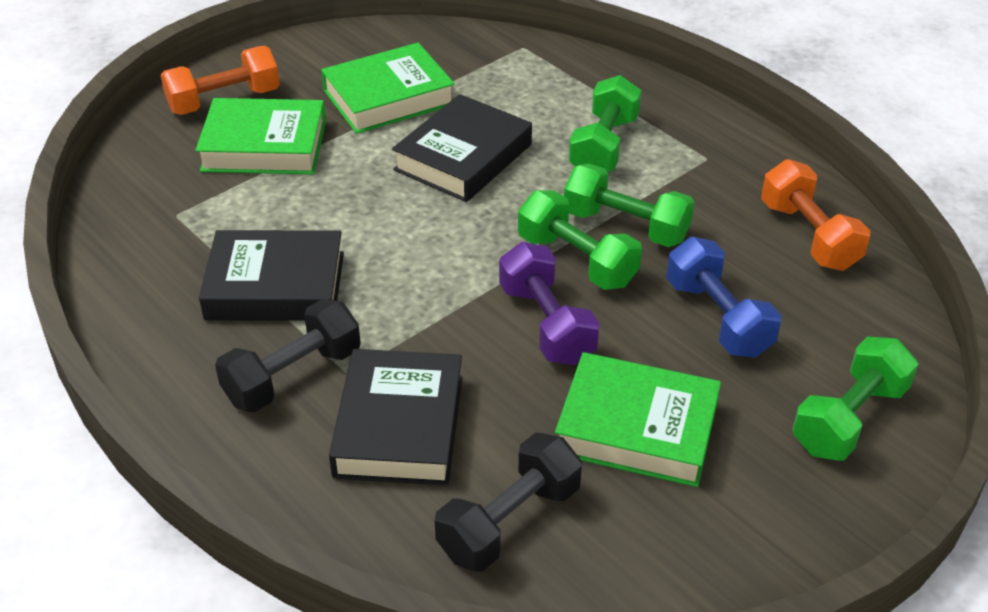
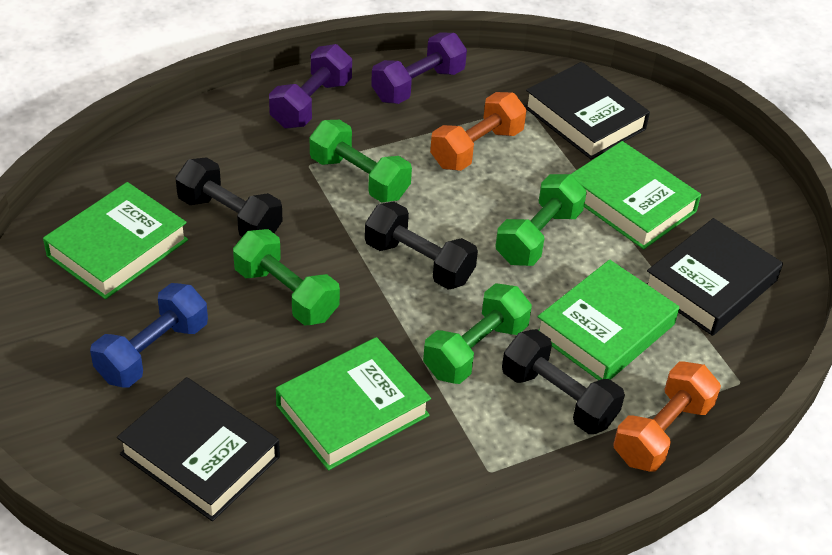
black dumbbell: 2 -> 3
green book: 3 -> 4
purple dumbbell: 1 -> 2

